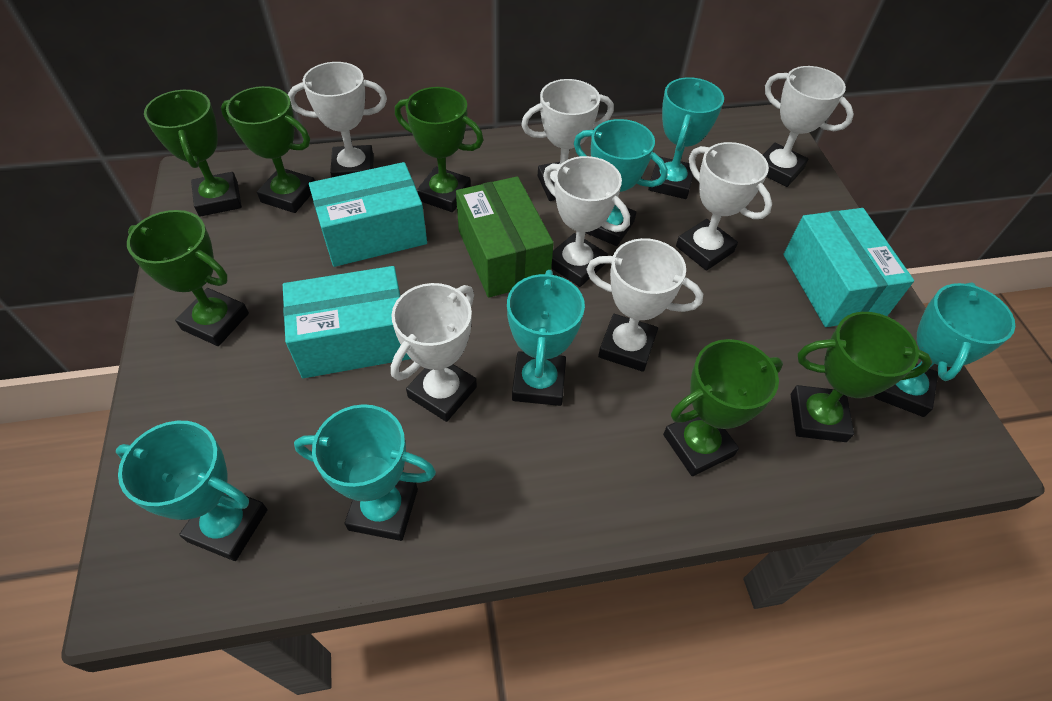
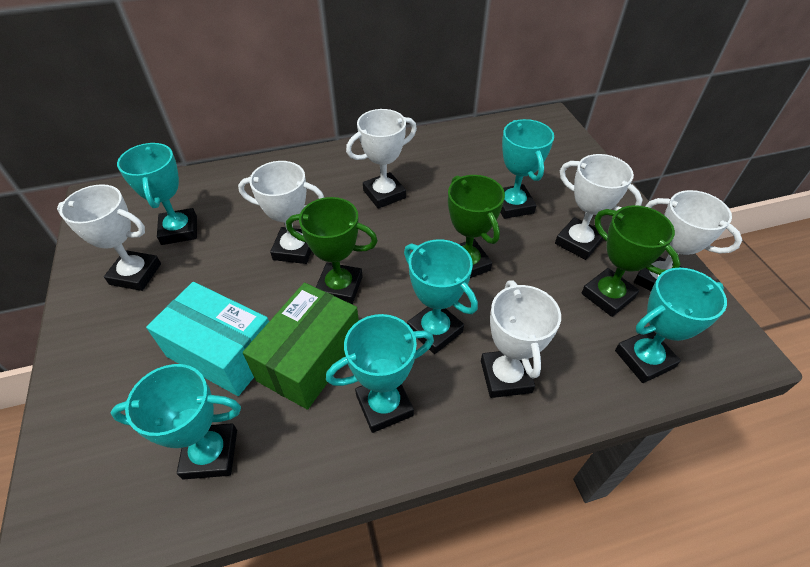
green trophy: 6 -> 3
turquoise box: 3 -> 1
white trophy: 7 -> 6

